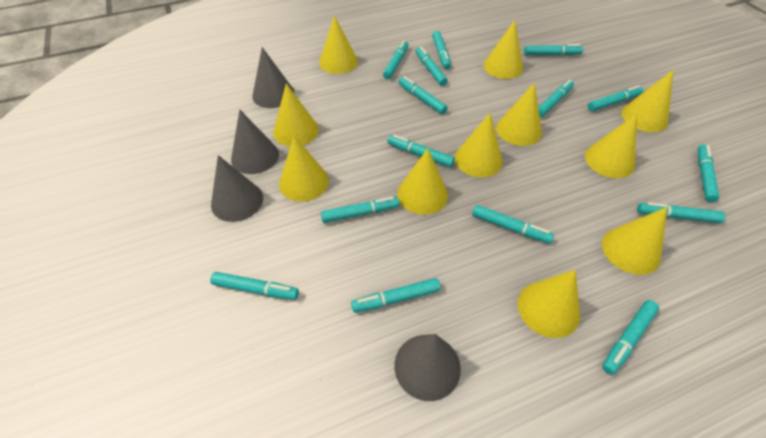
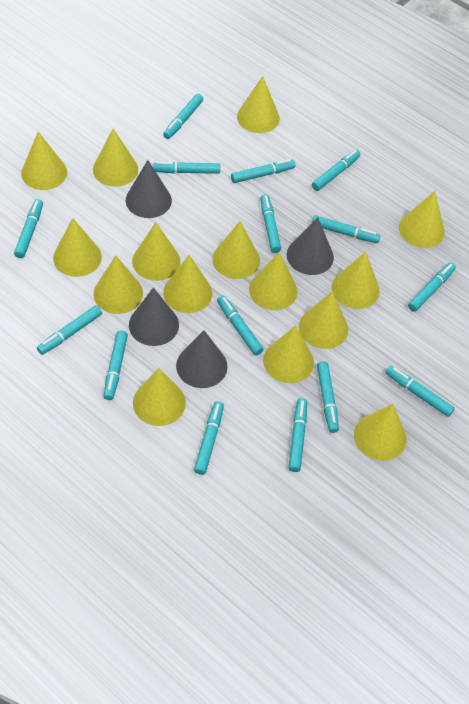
yellow cone: 11 -> 15

